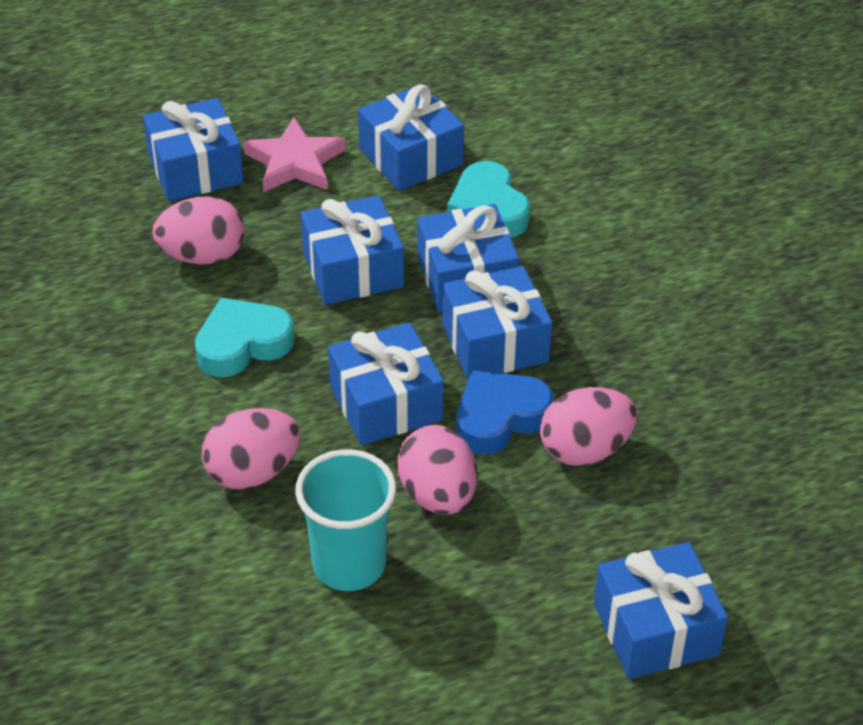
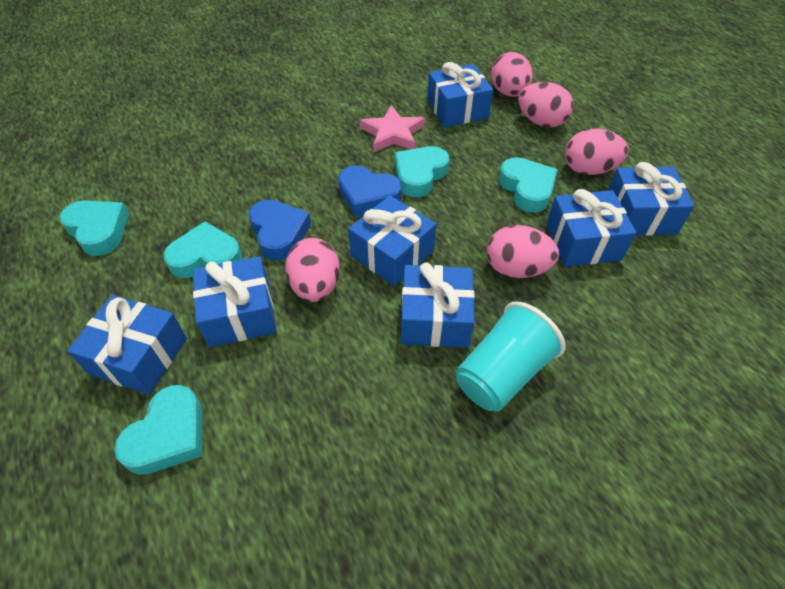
blue heart: 1 -> 2
pink egg: 4 -> 5
turquoise heart: 2 -> 5

